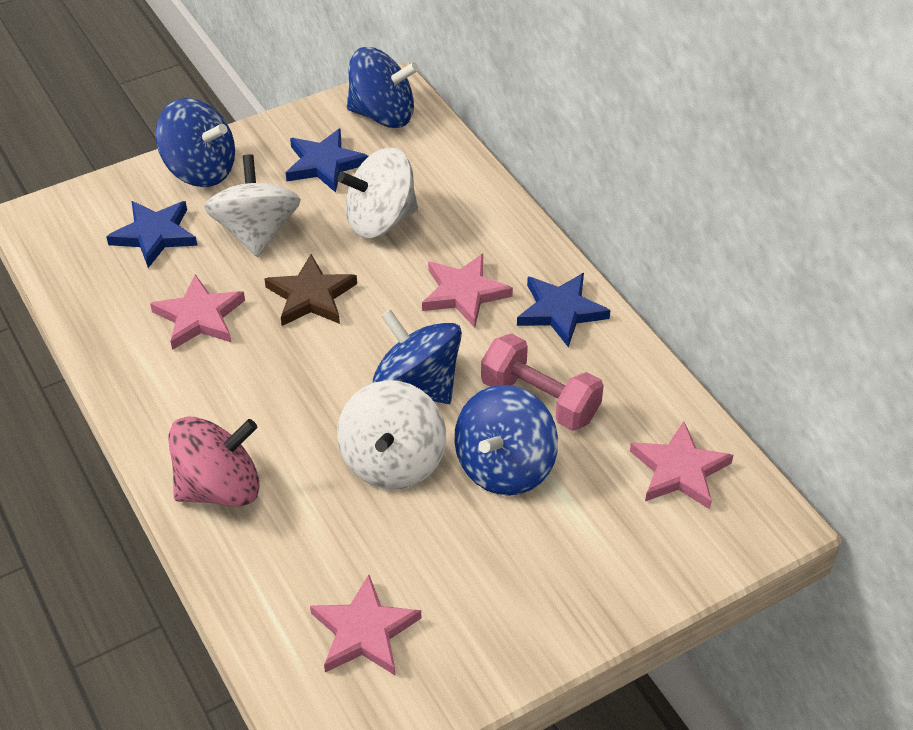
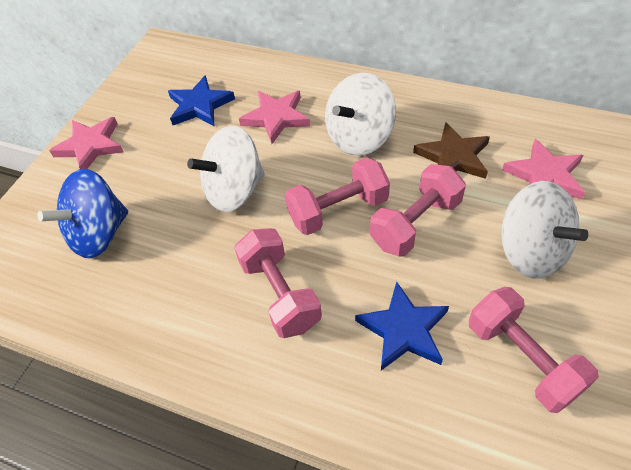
blue spinning top: 4 -> 1
blue star: 3 -> 2
pink dumbbell: 1 -> 4
pink spinning top: 1 -> 0
pink star: 4 -> 3

